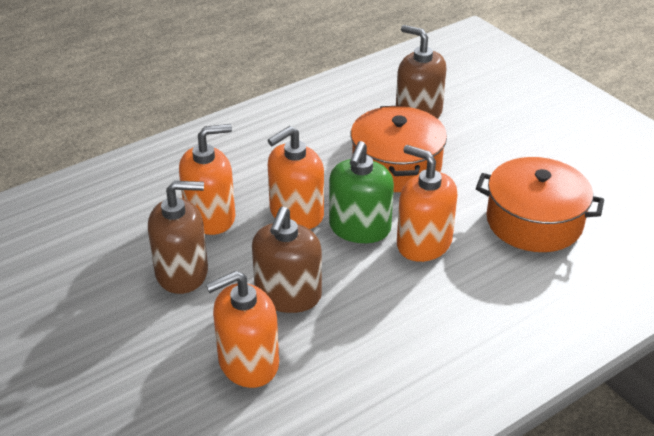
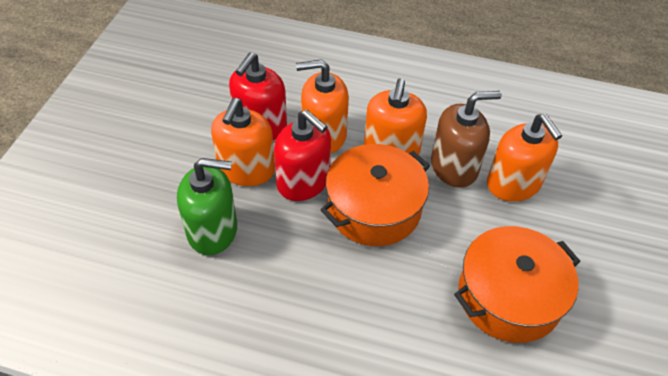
brown soap dispenser: 3 -> 1
red soap dispenser: 0 -> 2

